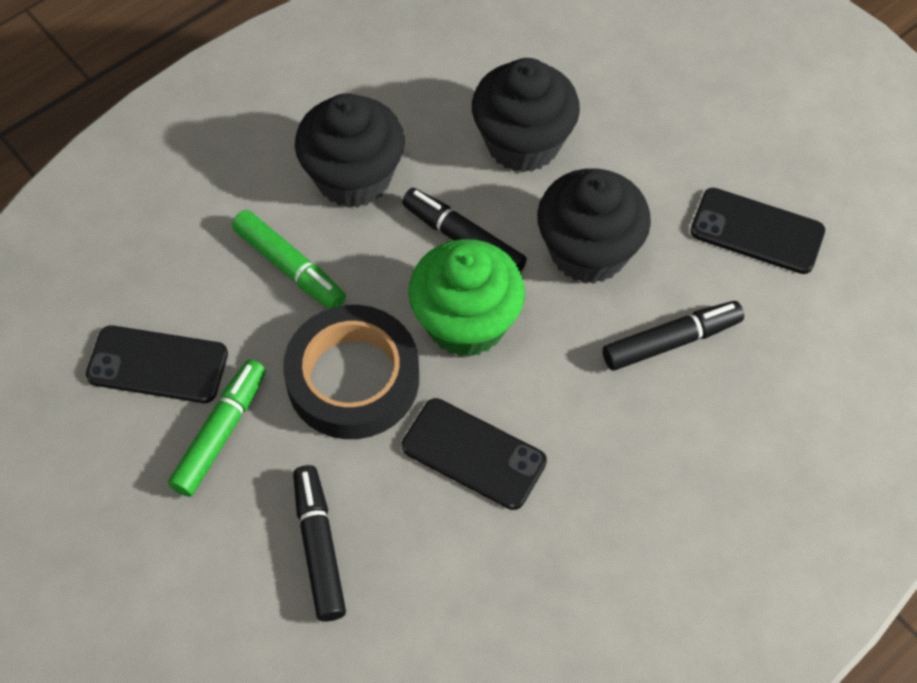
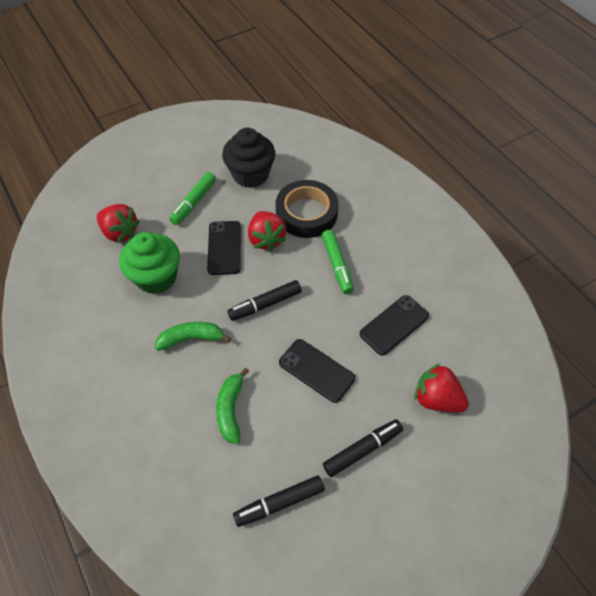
black cupcake: 3 -> 1
green banana: 0 -> 2
red strawberry: 0 -> 3

